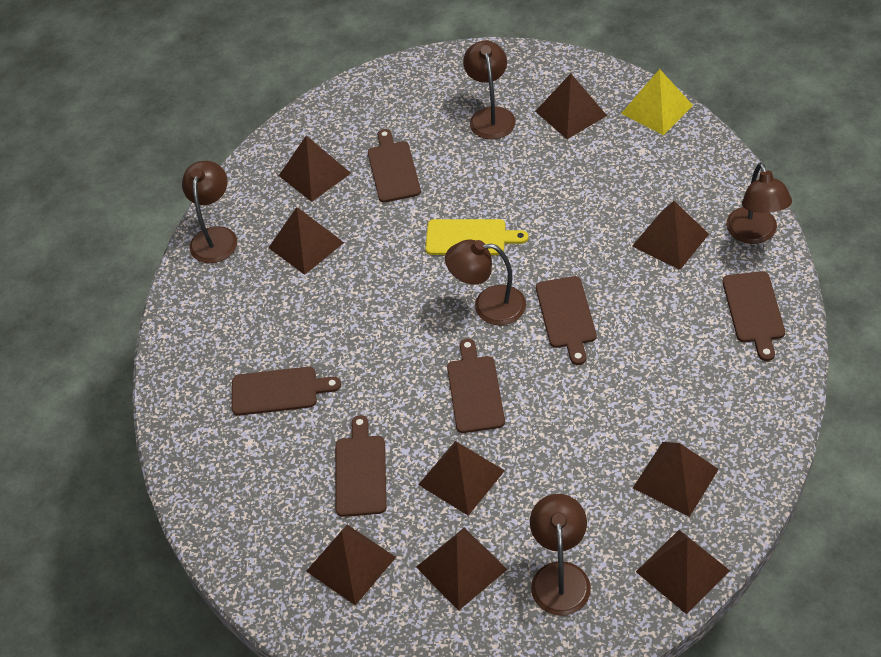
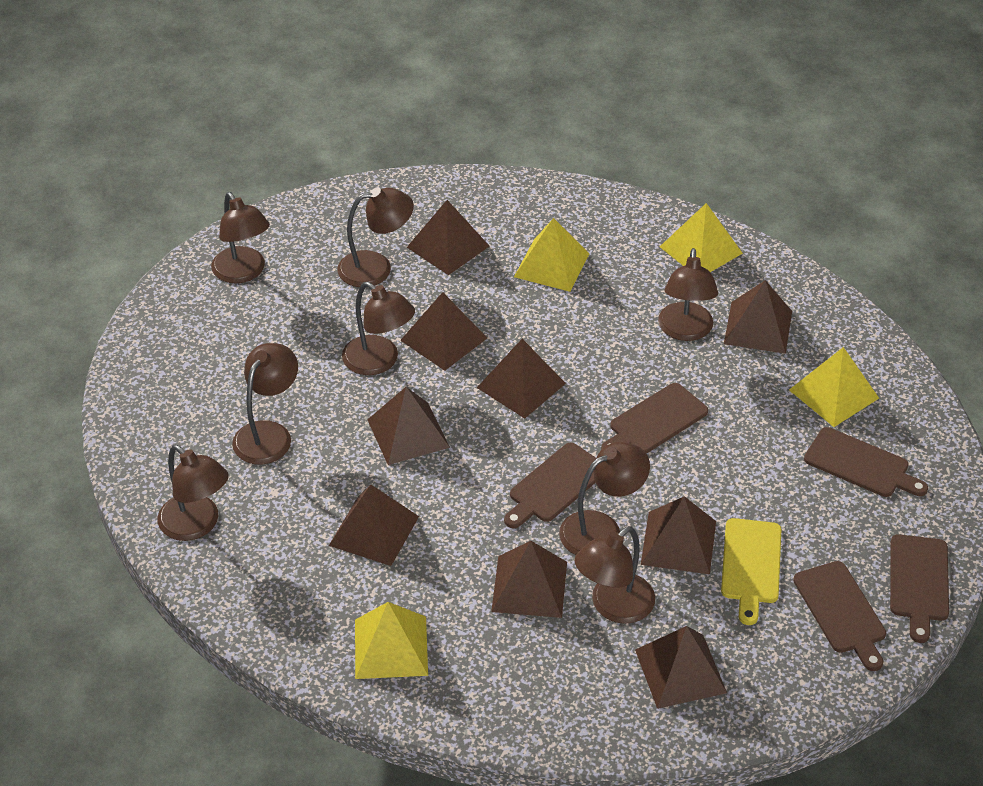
brown cutting board: 6 -> 5
brown lamp: 5 -> 8
yellow pyramid: 1 -> 4

